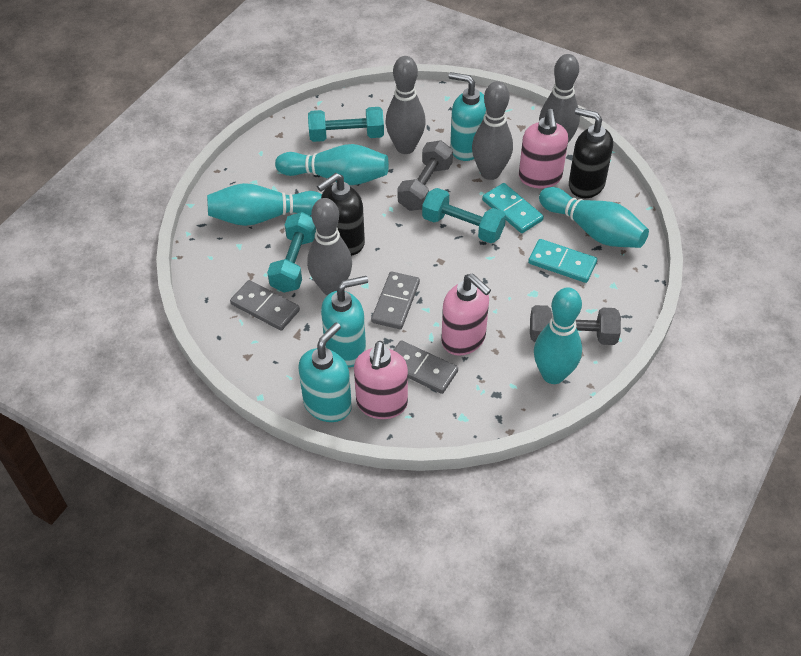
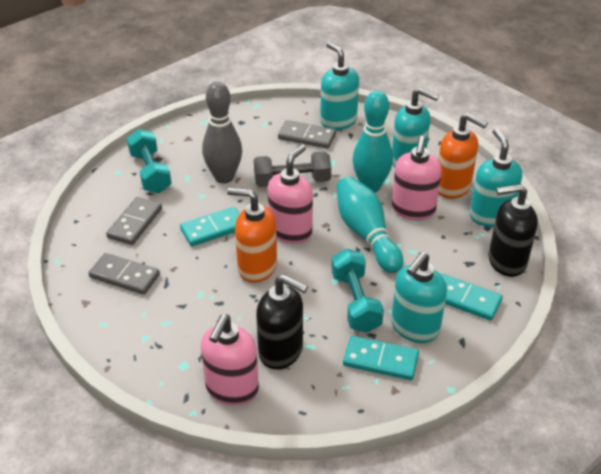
grey bowling pin: 4 -> 1
grey dumbbell: 2 -> 1
orange soap dispenser: 0 -> 2
turquoise bowling pin: 4 -> 2
turquoise domino: 2 -> 3
turquoise dumbbell: 3 -> 2
turquoise soap dispenser: 3 -> 4

